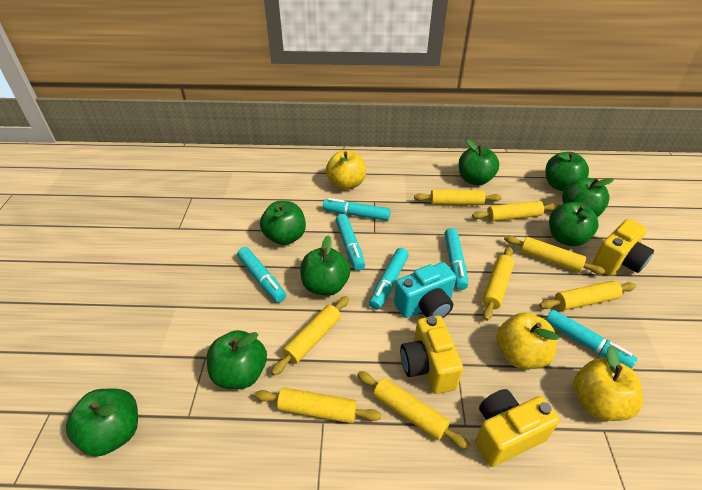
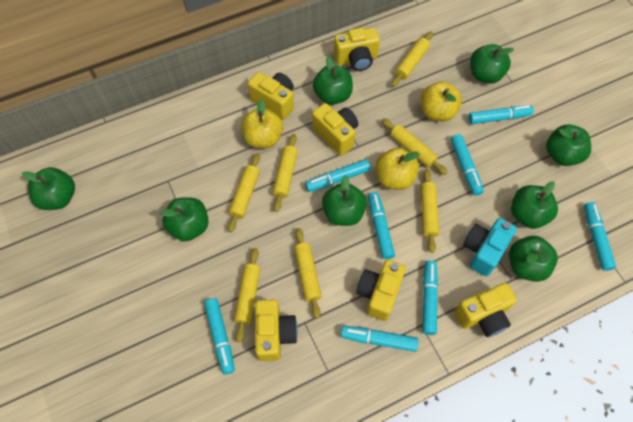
turquoise marker: 6 -> 8
yellow camera: 3 -> 6
yellow rolling pin: 8 -> 7

